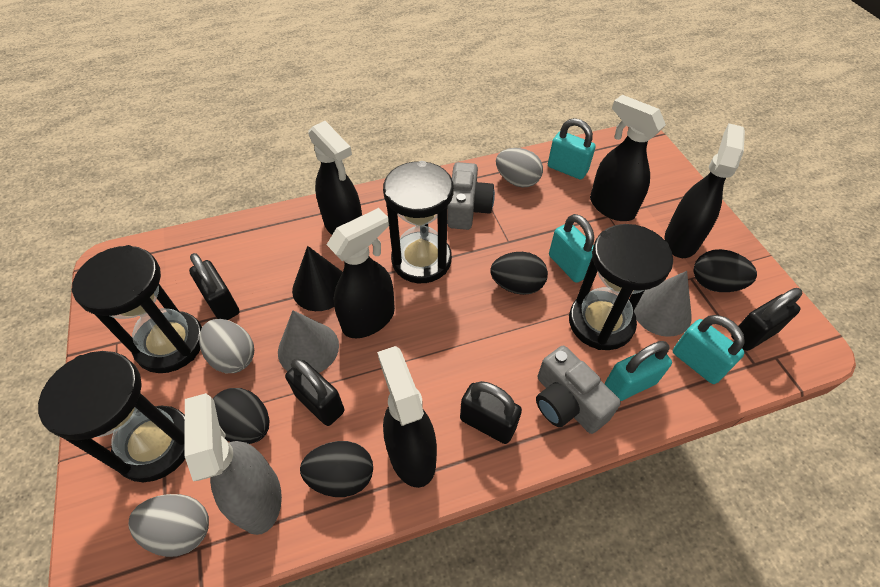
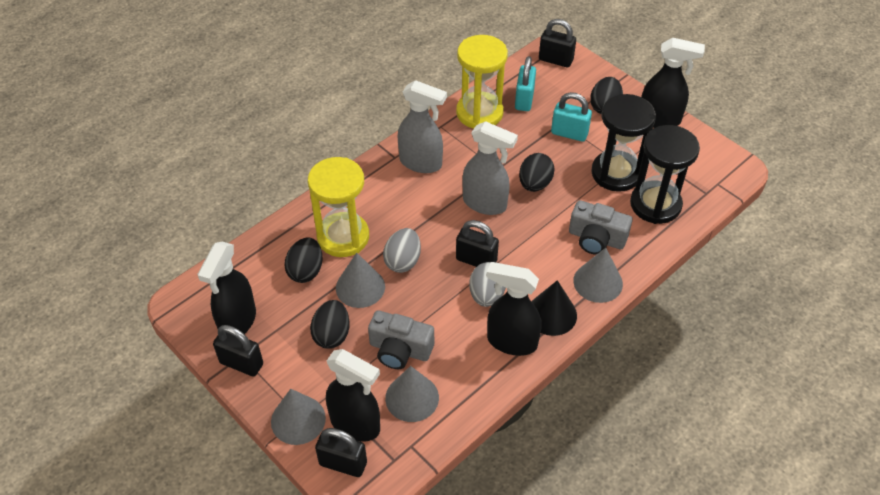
black hourglass: 4 -> 2
black spray bottle: 5 -> 4
grey cone: 2 -> 4
grey egg: 3 -> 2
grey spray bottle: 1 -> 2
turquoise padlock: 4 -> 2
yellow hourglass: 0 -> 2

